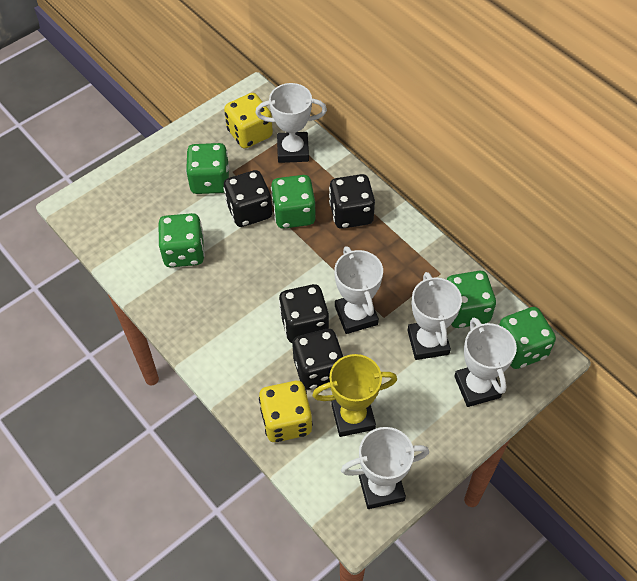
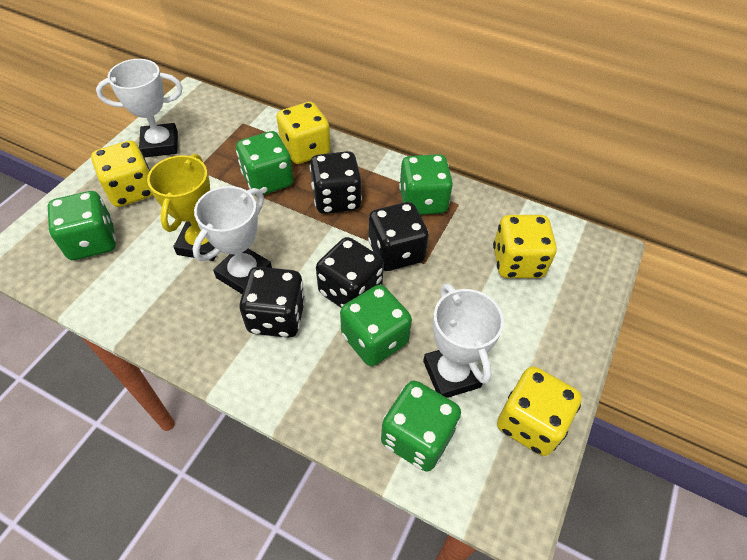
white trophy: 5 -> 3
yellow dice: 2 -> 4

